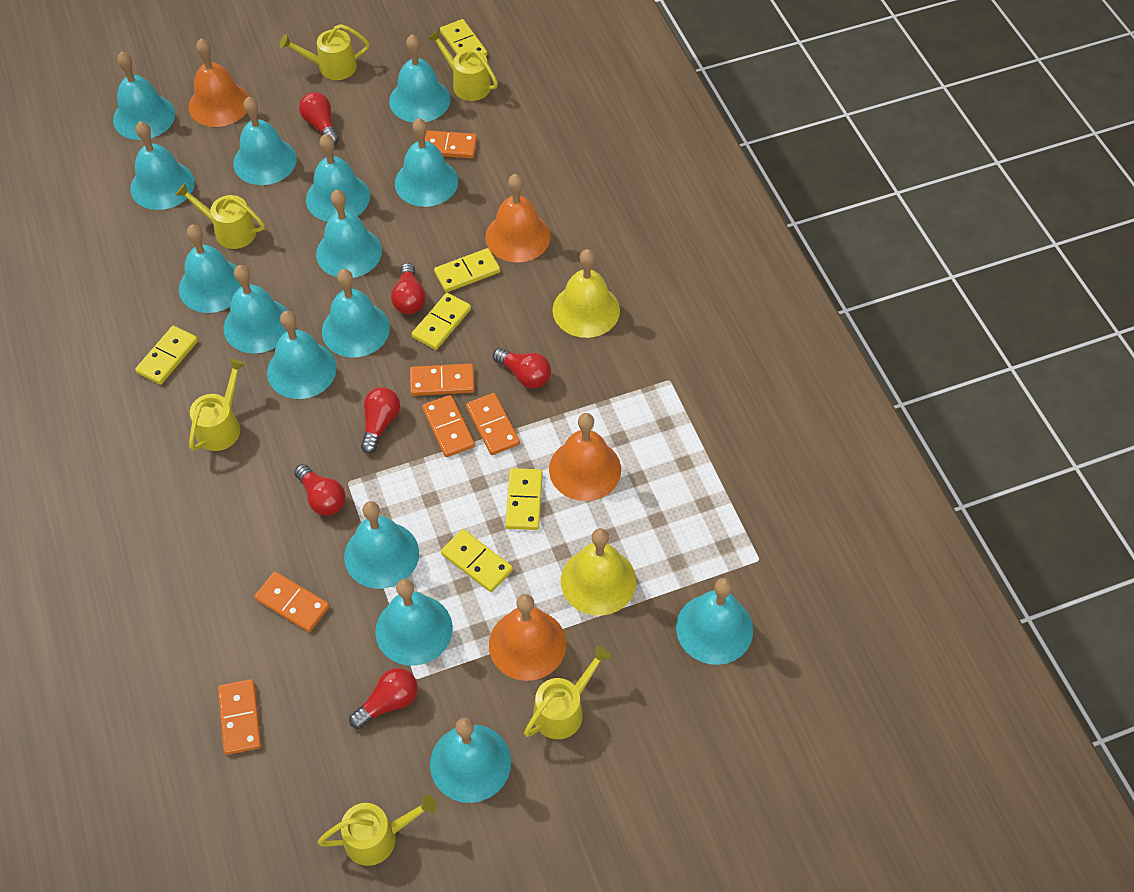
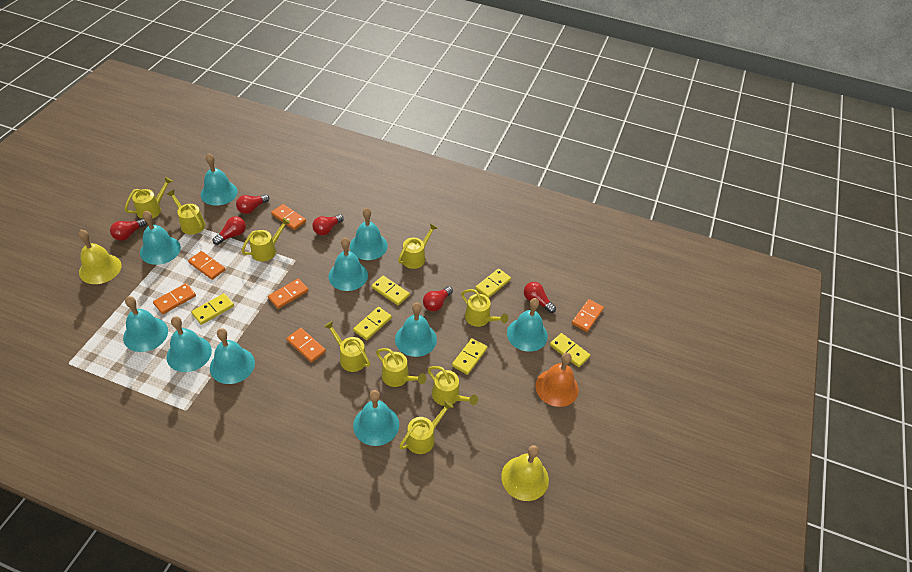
orange bell: 4 -> 1
turquoise bell: 15 -> 10
yellow watering can: 6 -> 9

